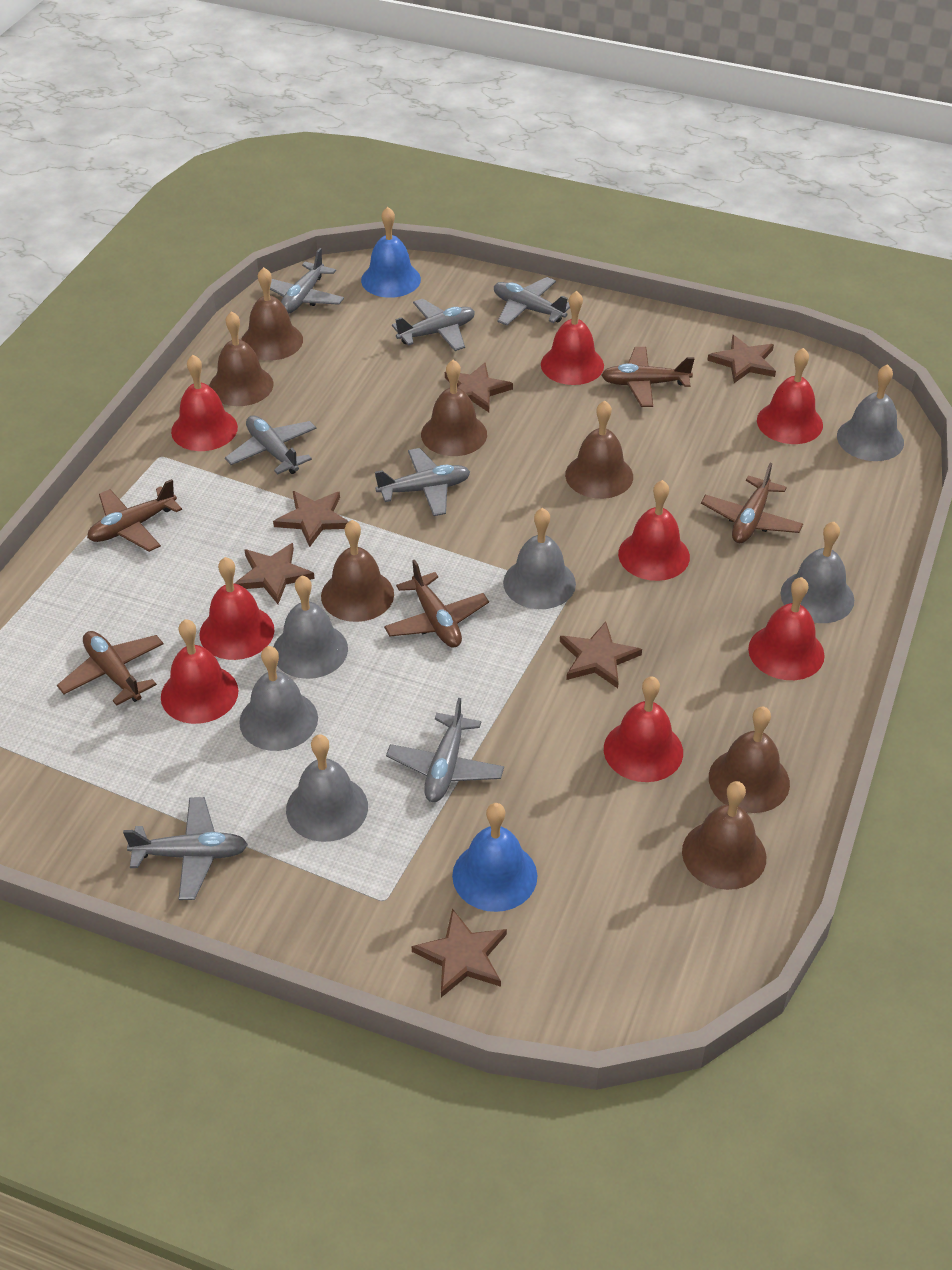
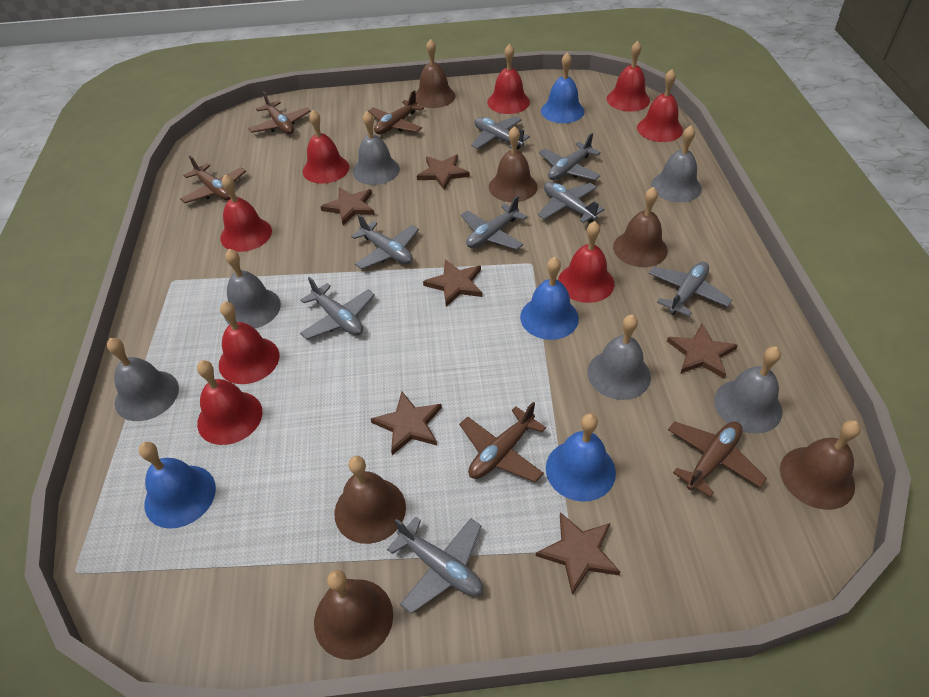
blue bell: 2 -> 4
brown bell: 7 -> 6
grey plane: 7 -> 8

